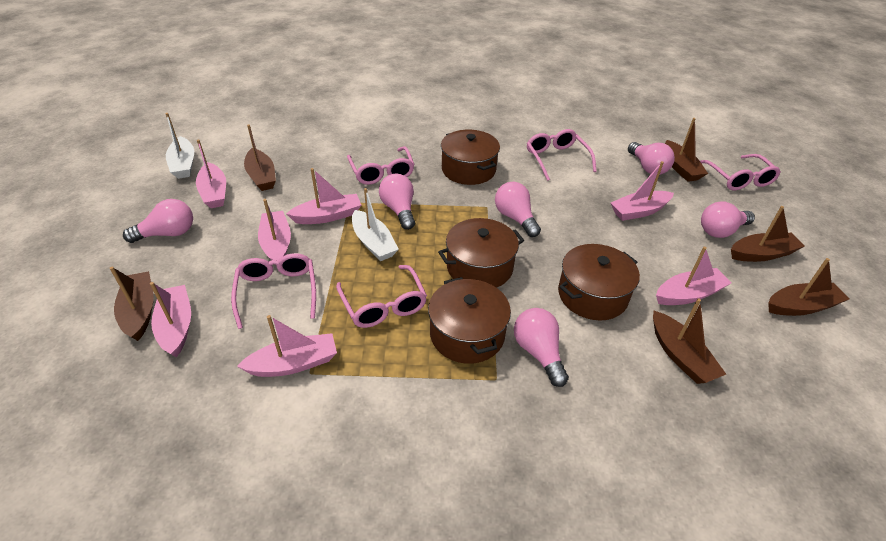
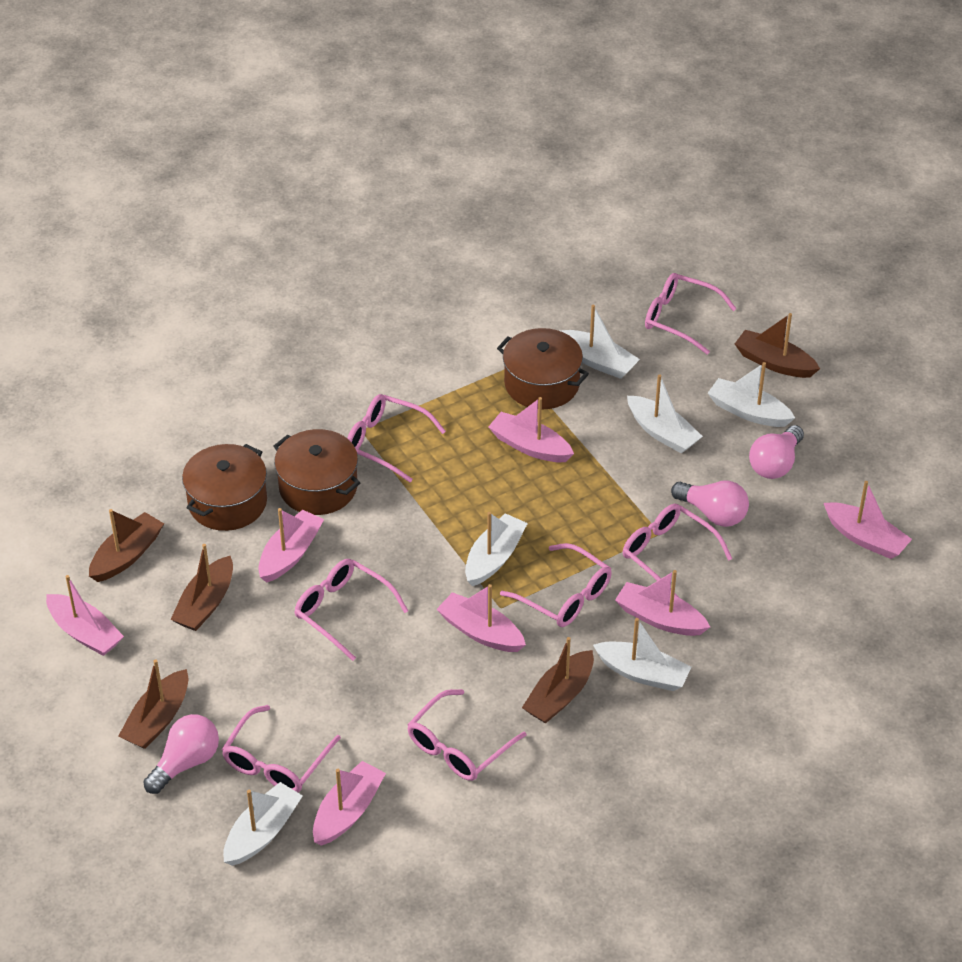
brown boat: 6 -> 5
brown pot: 4 -> 3
pink glasses: 5 -> 7
pink light bulb: 6 -> 3
white boat: 2 -> 6

